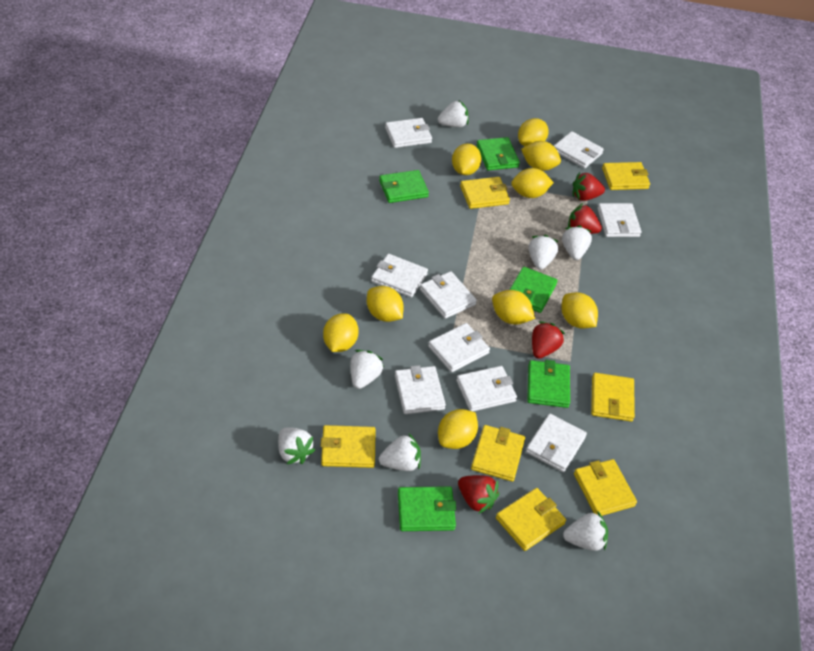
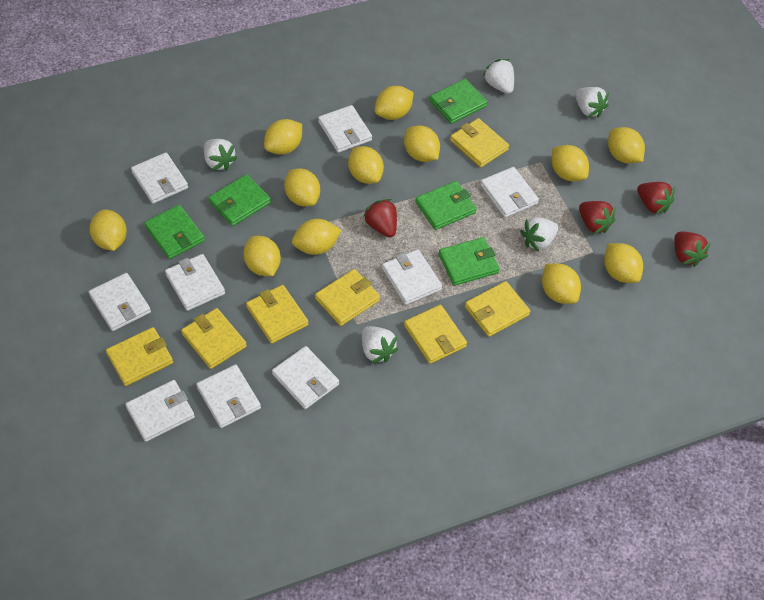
white strawberry: 7 -> 5
yellow lemon: 9 -> 12

